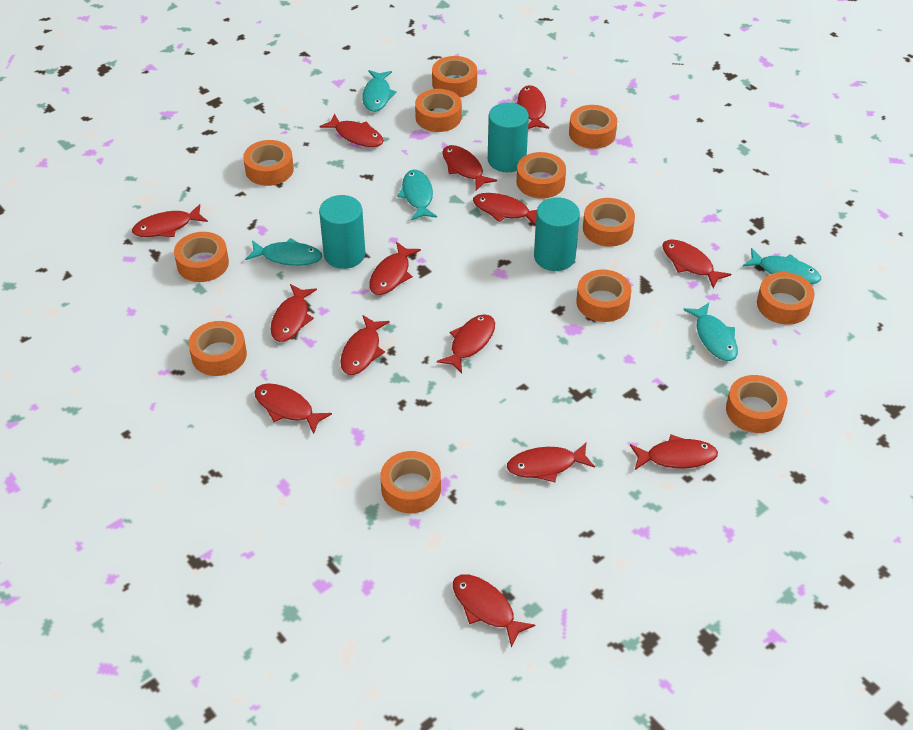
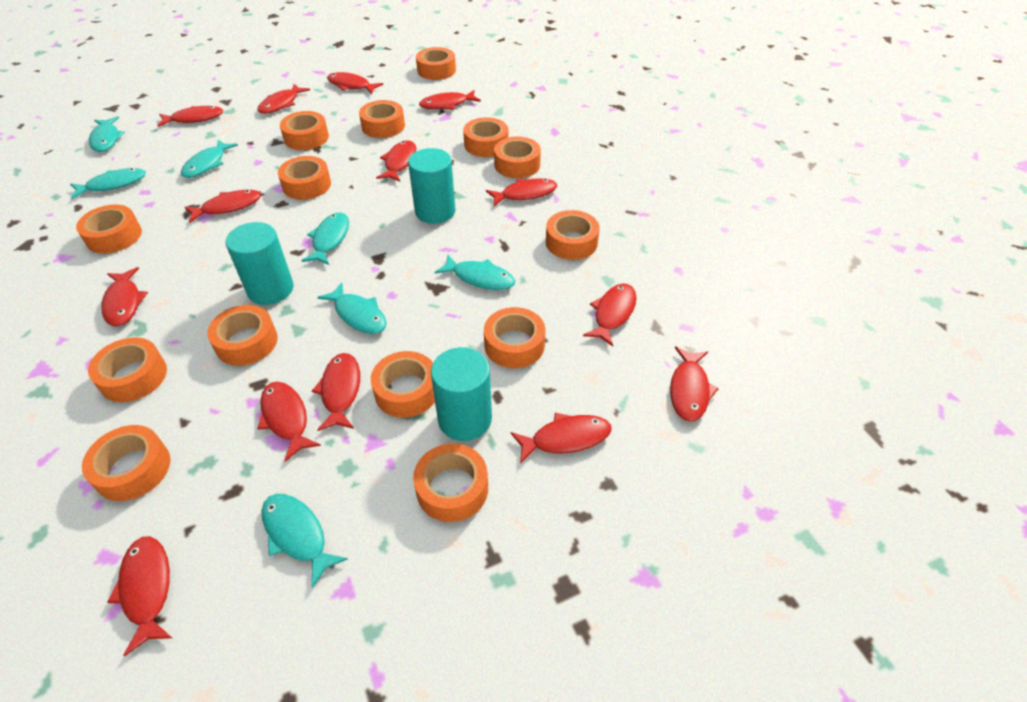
orange tape: 12 -> 14
turquoise fish: 5 -> 7

